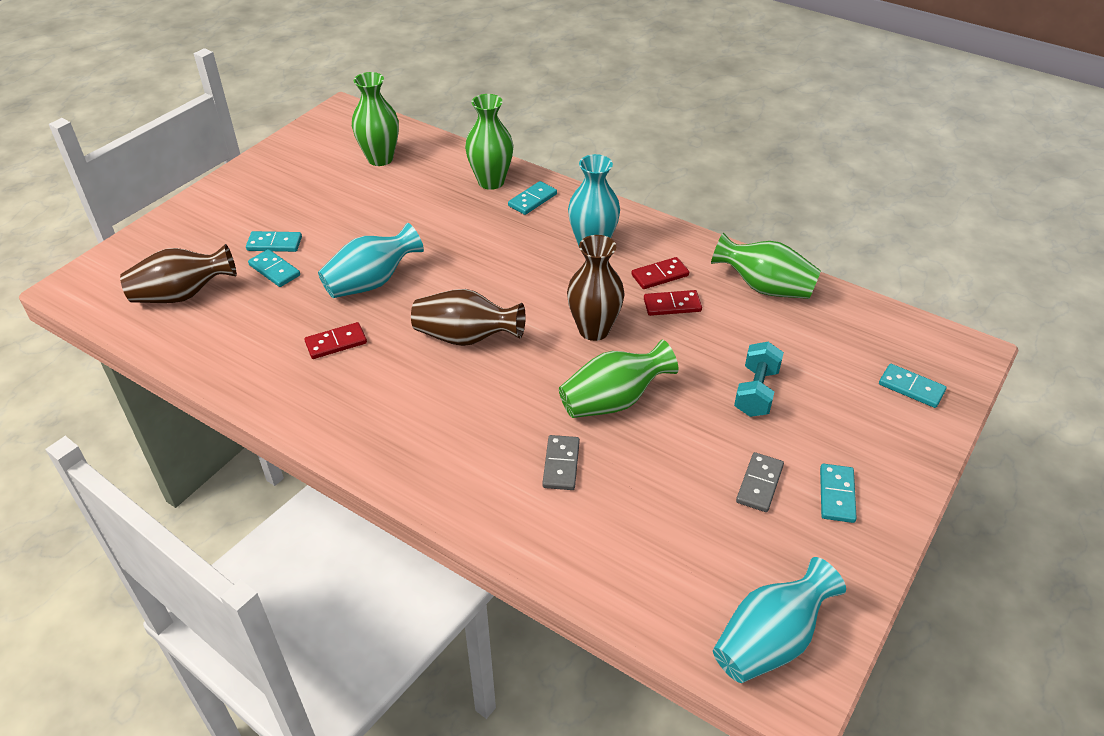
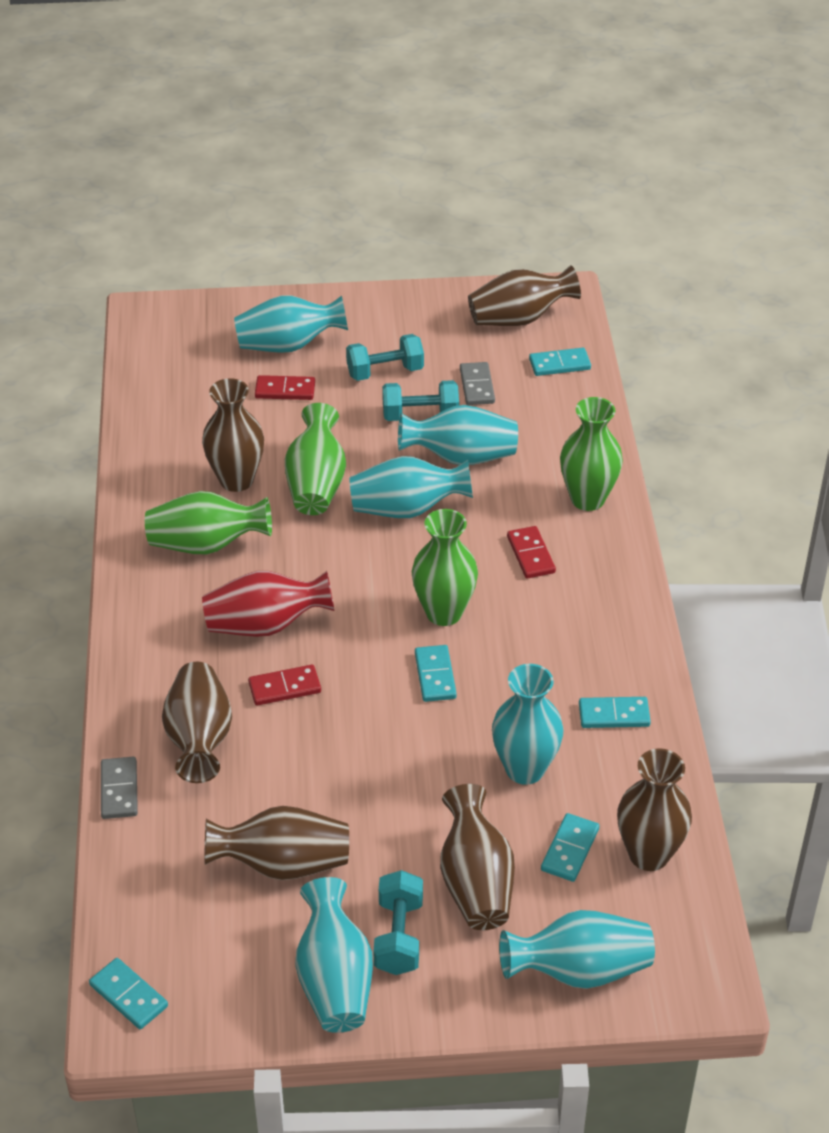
brown vase: 3 -> 6
red vase: 0 -> 1
turquoise dumbbell: 1 -> 3
turquoise vase: 3 -> 6

